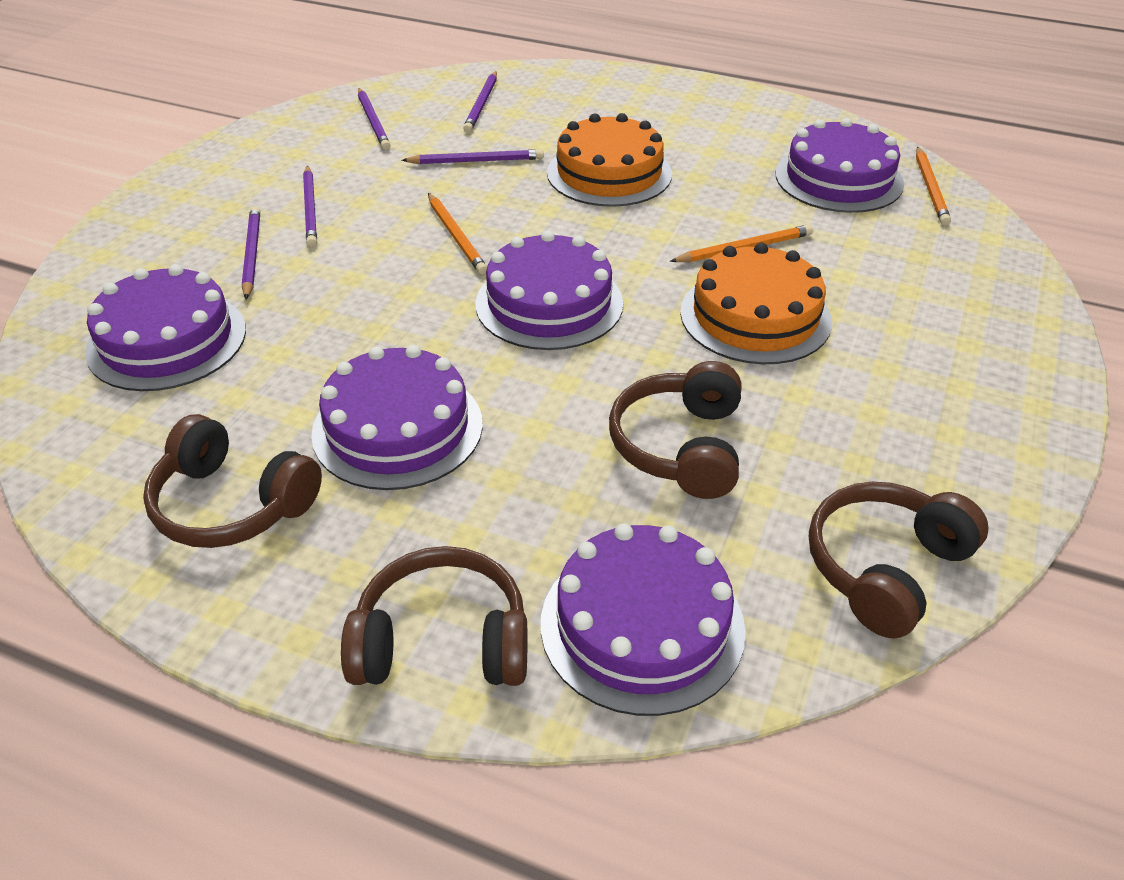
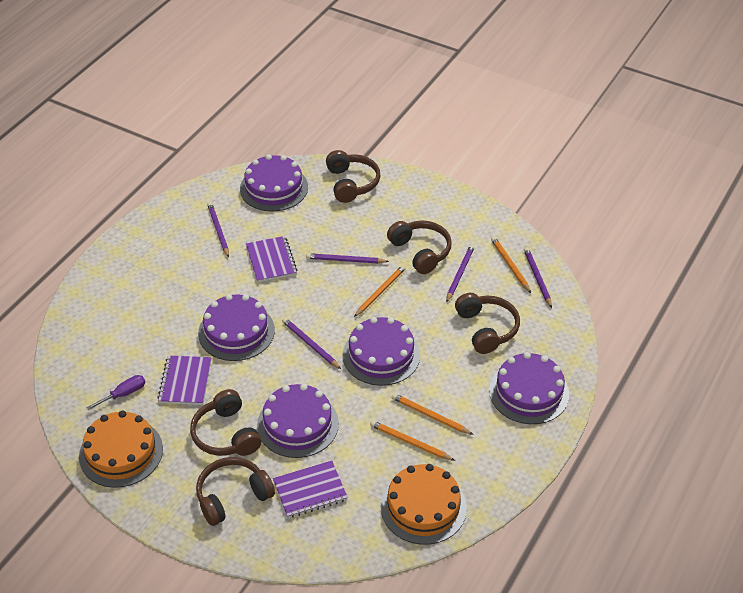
brown headphones: 4 -> 5
orange pencil: 3 -> 4
purple notebook: 0 -> 3
purple screwdriver: 0 -> 1

